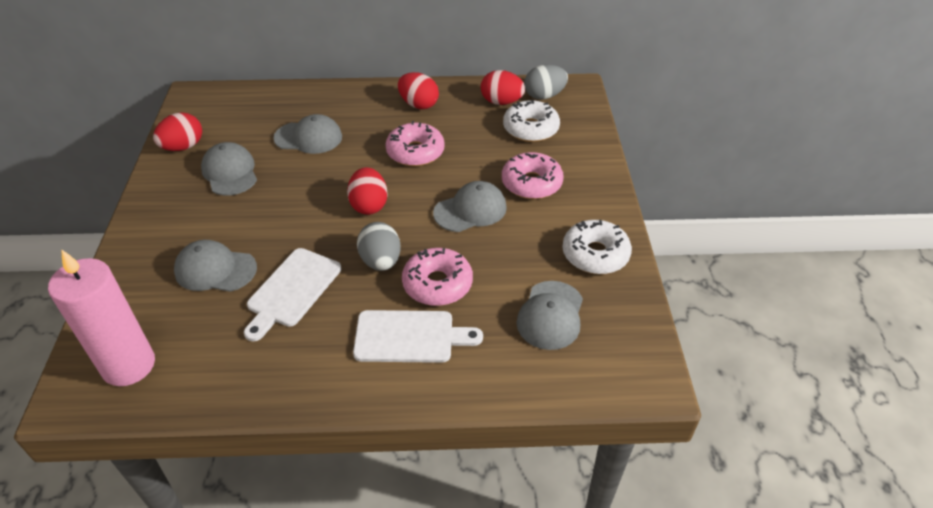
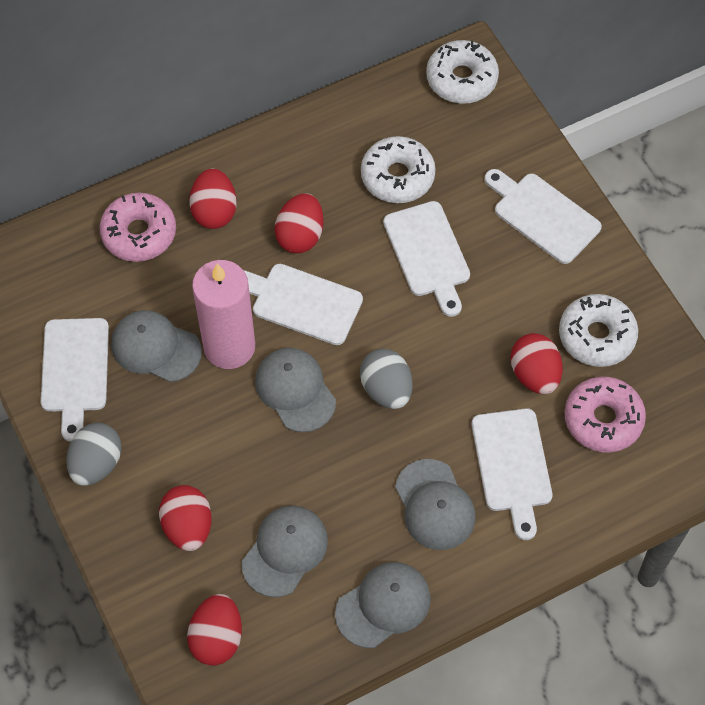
pink donut: 3 -> 2
red egg: 4 -> 5
white cutting board: 2 -> 5
white donut: 2 -> 3

